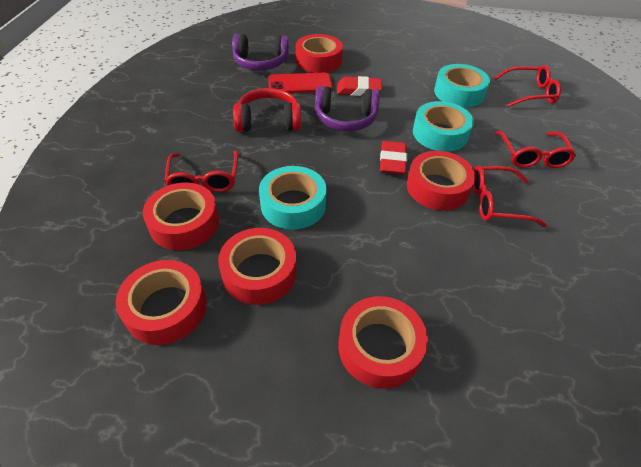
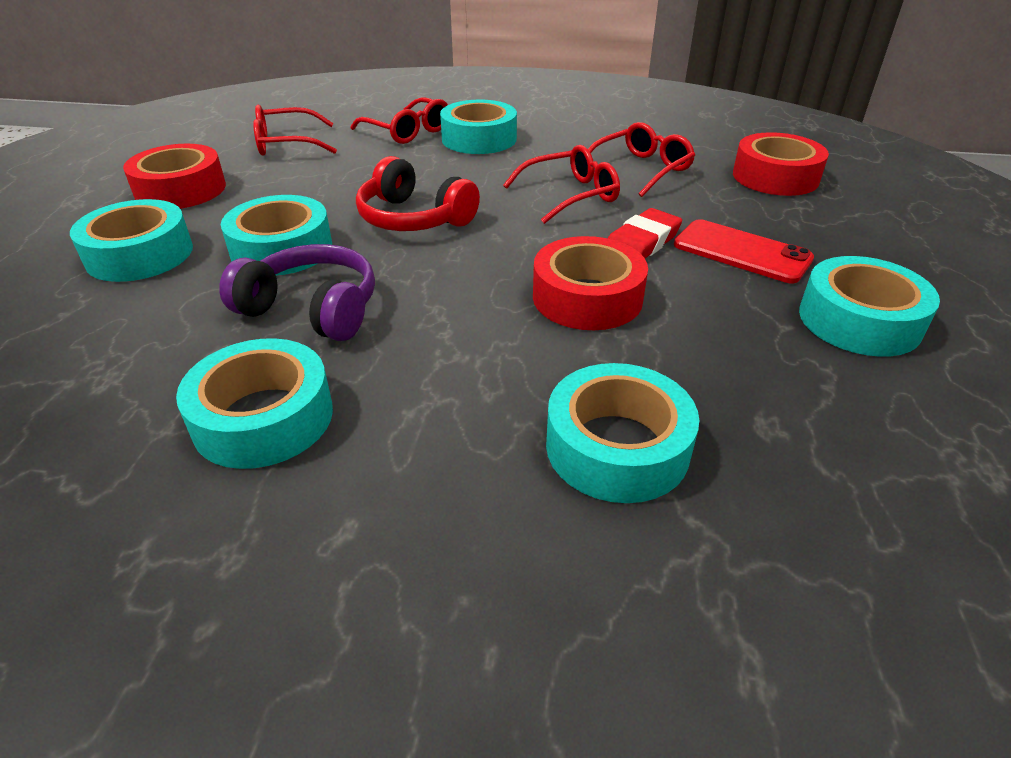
purple headphones: 2 -> 1
red eraser: 2 -> 1
red tape: 6 -> 3
turquoise tape: 3 -> 6

